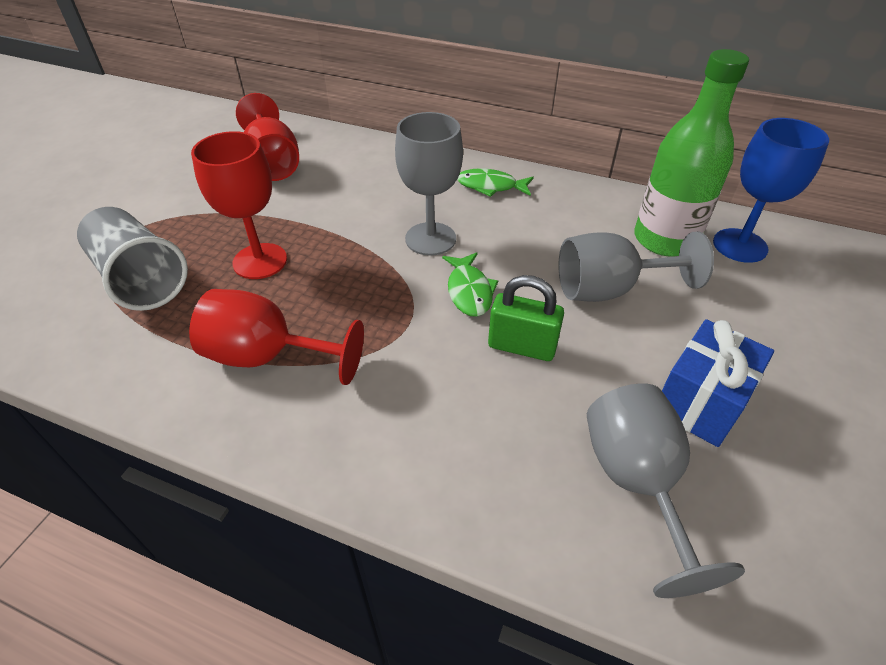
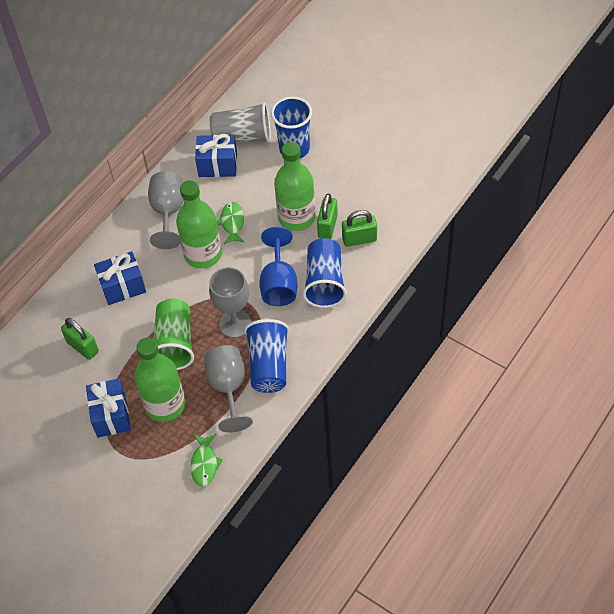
blue cup: 0 -> 3
blue gift: 1 -> 3
green bottle: 1 -> 3
green cup: 0 -> 1
green padlock: 1 -> 3
red goblet: 3 -> 0

